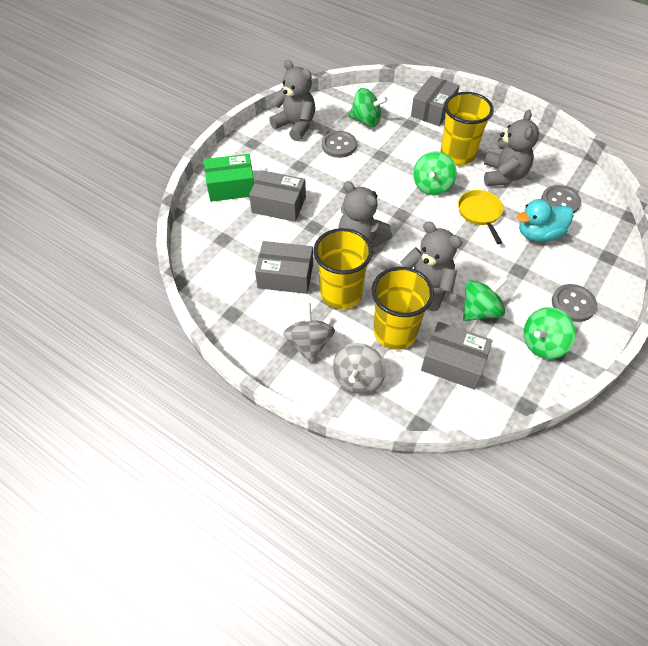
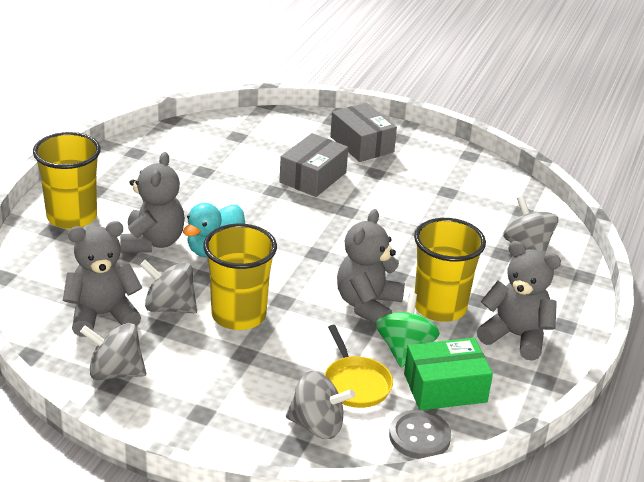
green spinning top: 4 -> 1
grey box: 4 -> 2
grey button: 3 -> 1
grey spinning top: 2 -> 4

